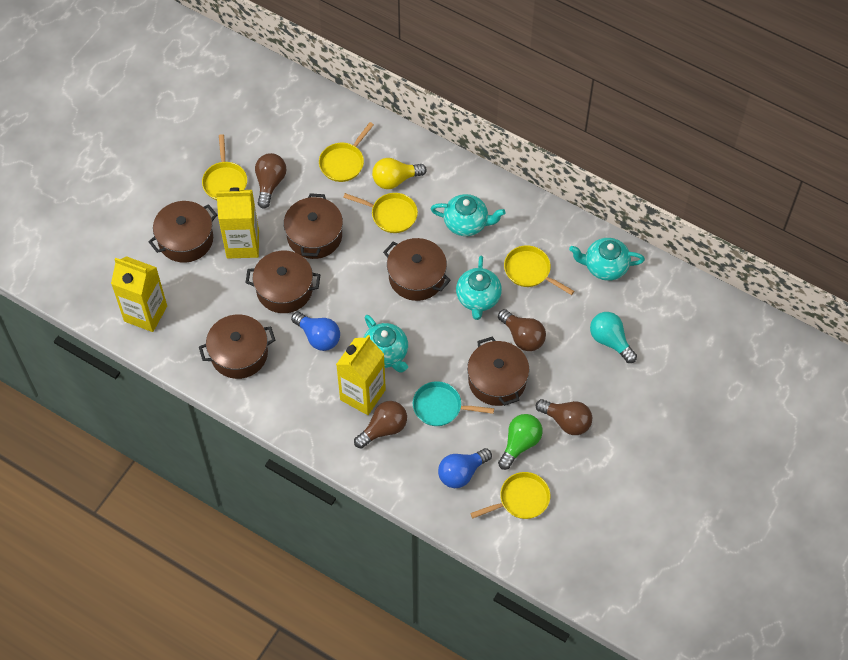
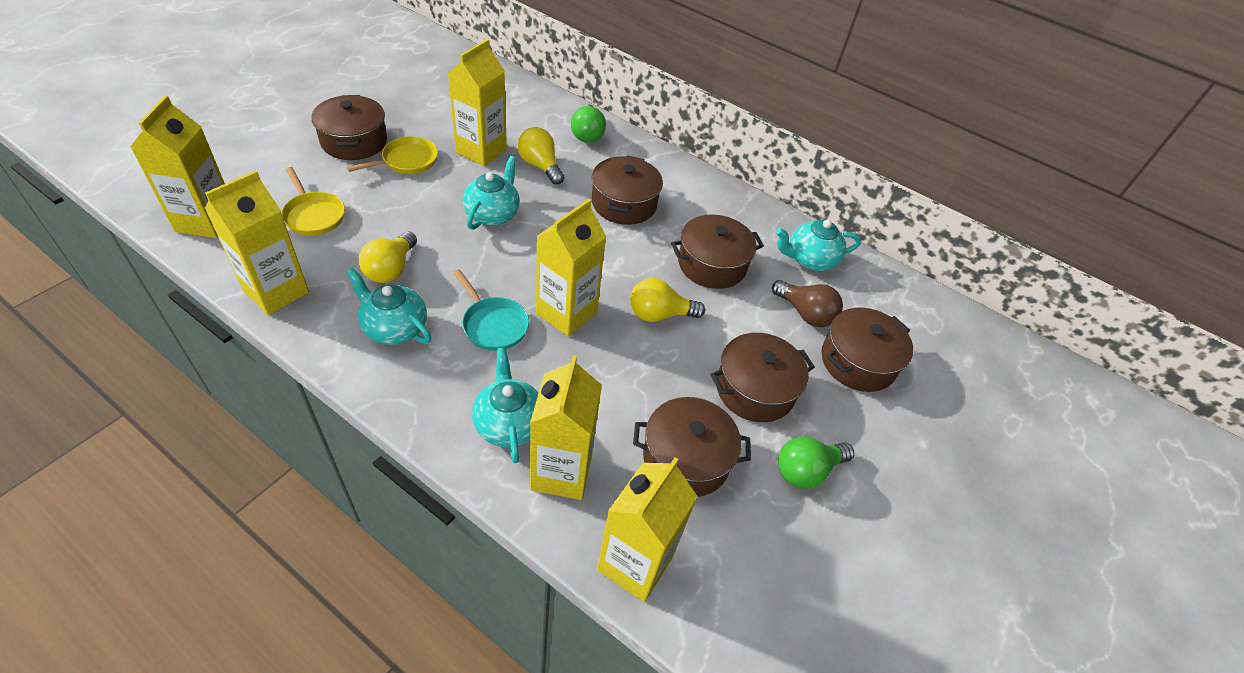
blue light bulb: 2 -> 0
brown light bulb: 4 -> 1
green light bulb: 1 -> 2
turquoise light bulb: 1 -> 0
yellow carton: 3 -> 6
yellow light bulb: 1 -> 3
yellow pan: 5 -> 2

